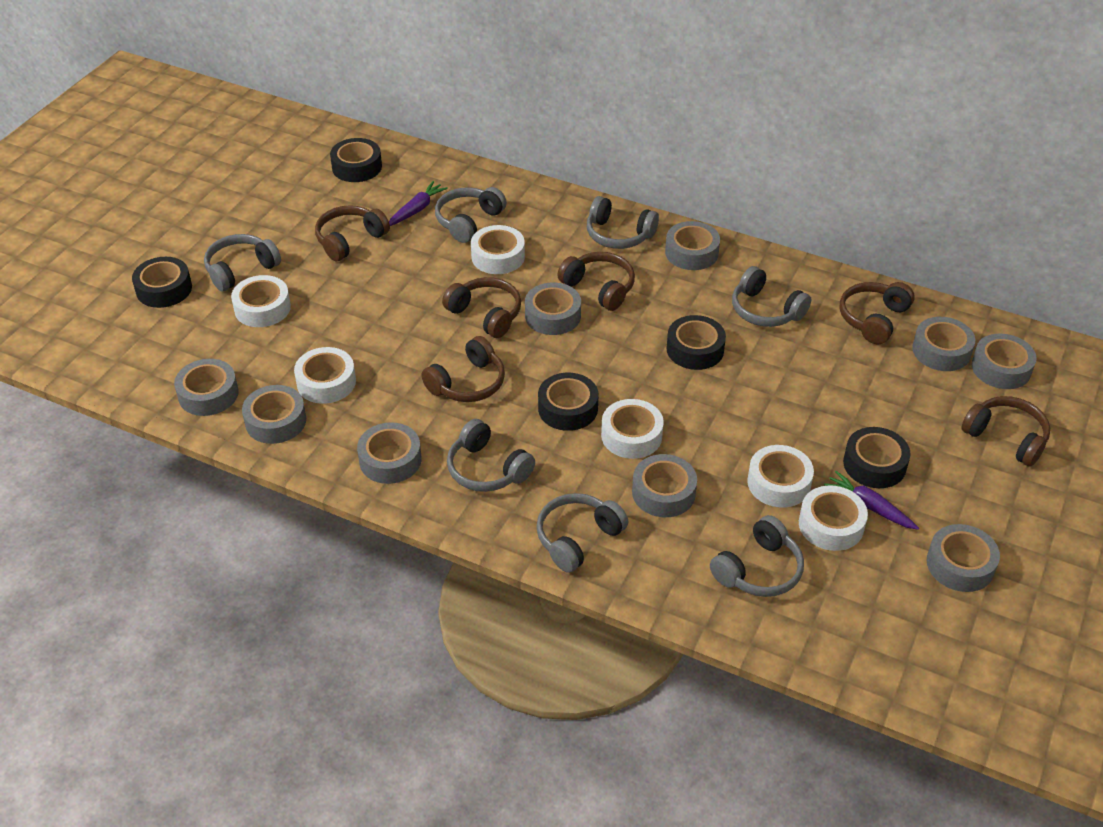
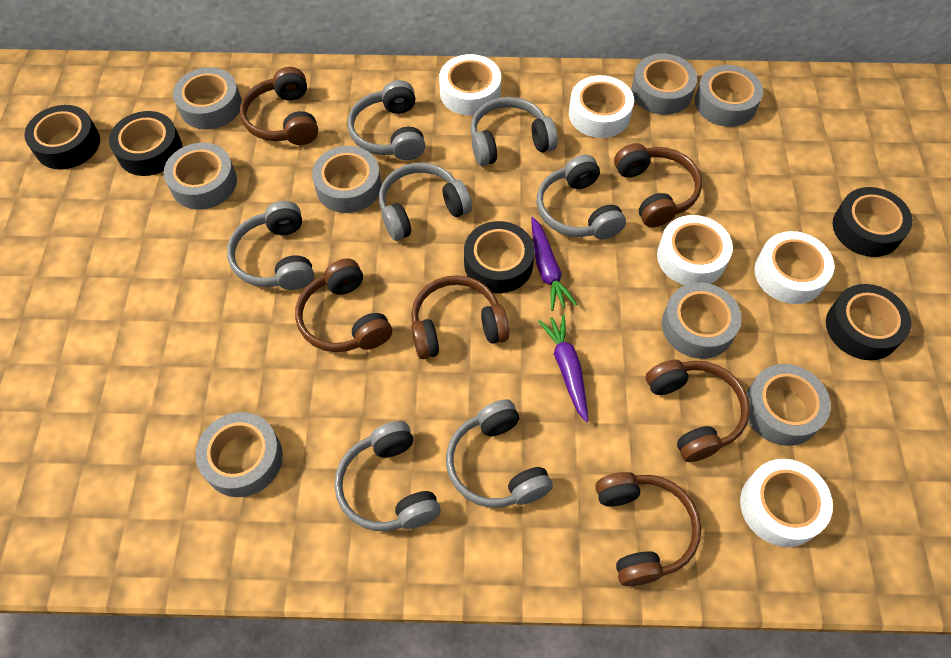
grey tape: 9 -> 8
white tape: 6 -> 5

